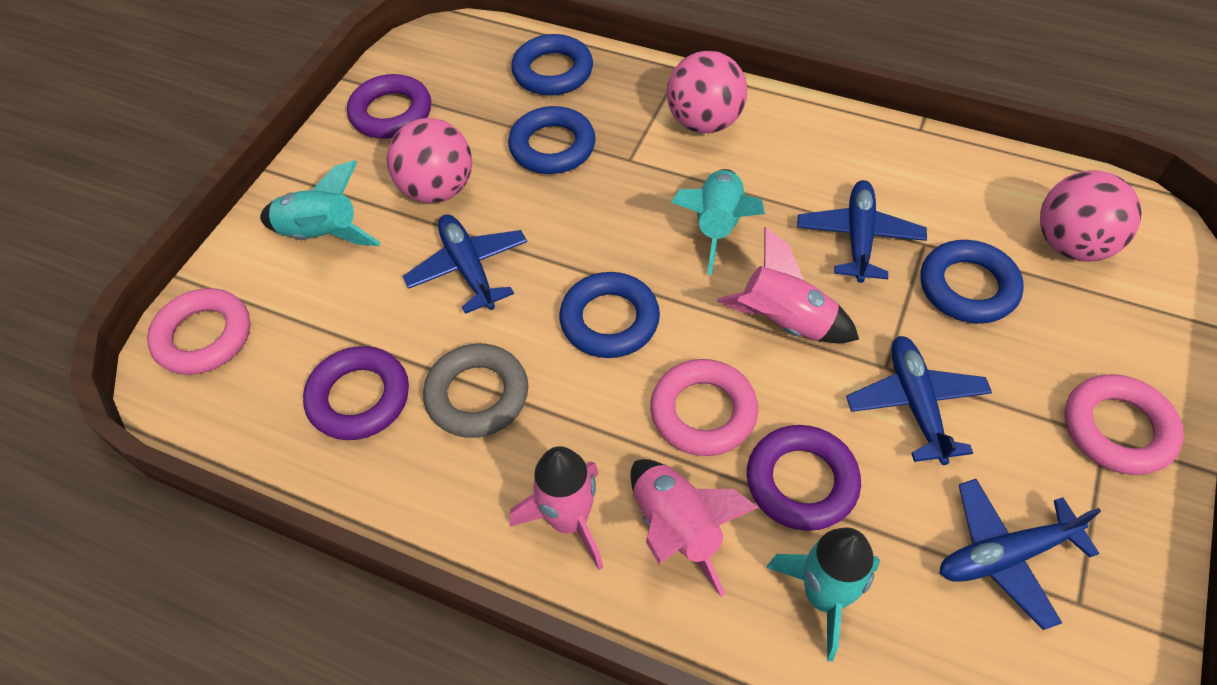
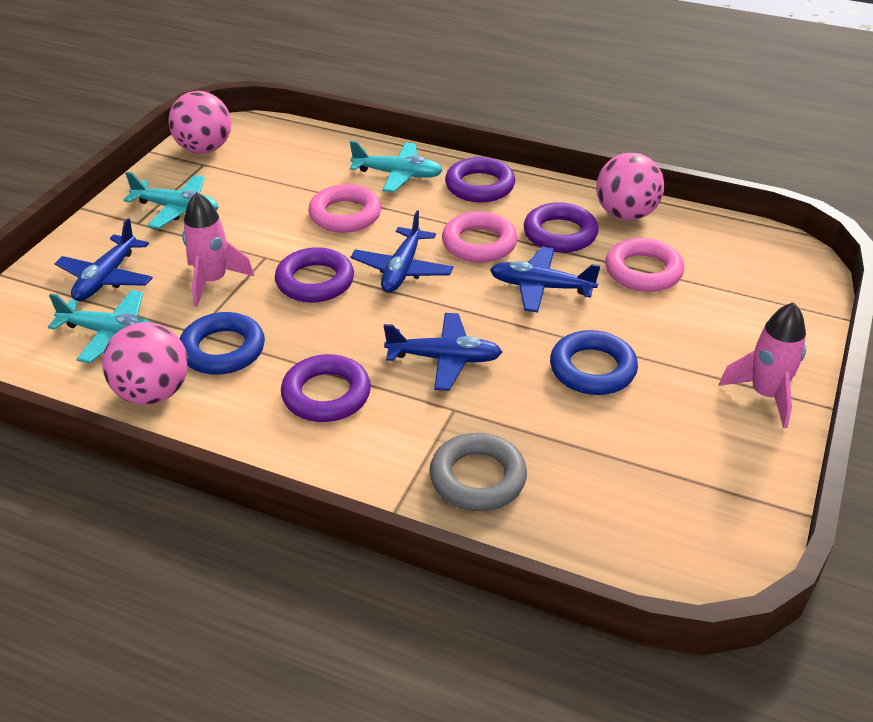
blue ring: 4 -> 2
pink rocket: 3 -> 2
purple ring: 3 -> 4
turquoise plane: 0 -> 3
turquoise rocket: 3 -> 0

